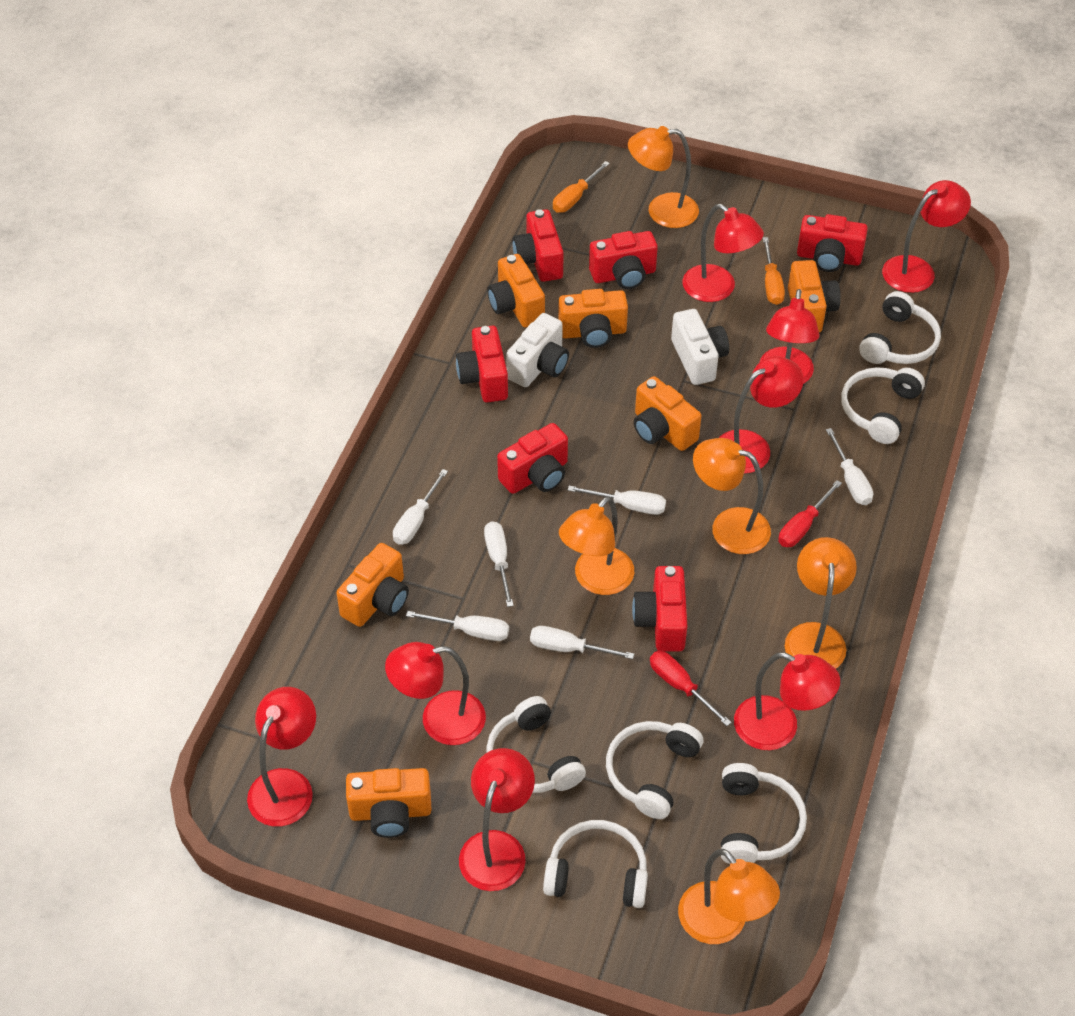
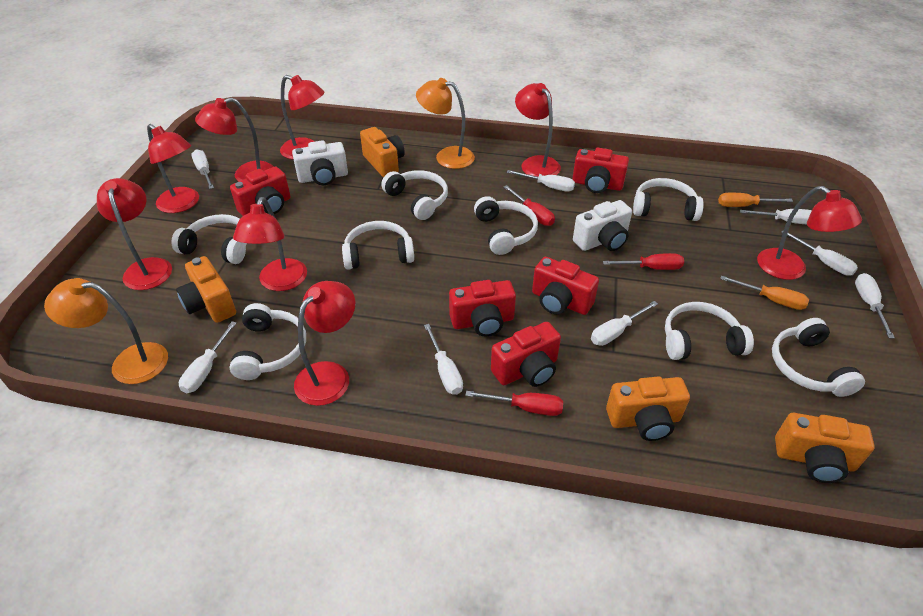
orange camera: 6 -> 4
orange lamp: 5 -> 2
red camera: 6 -> 5
red screwdriver: 2 -> 3
white headphones: 6 -> 8
white screwdriver: 6 -> 8

